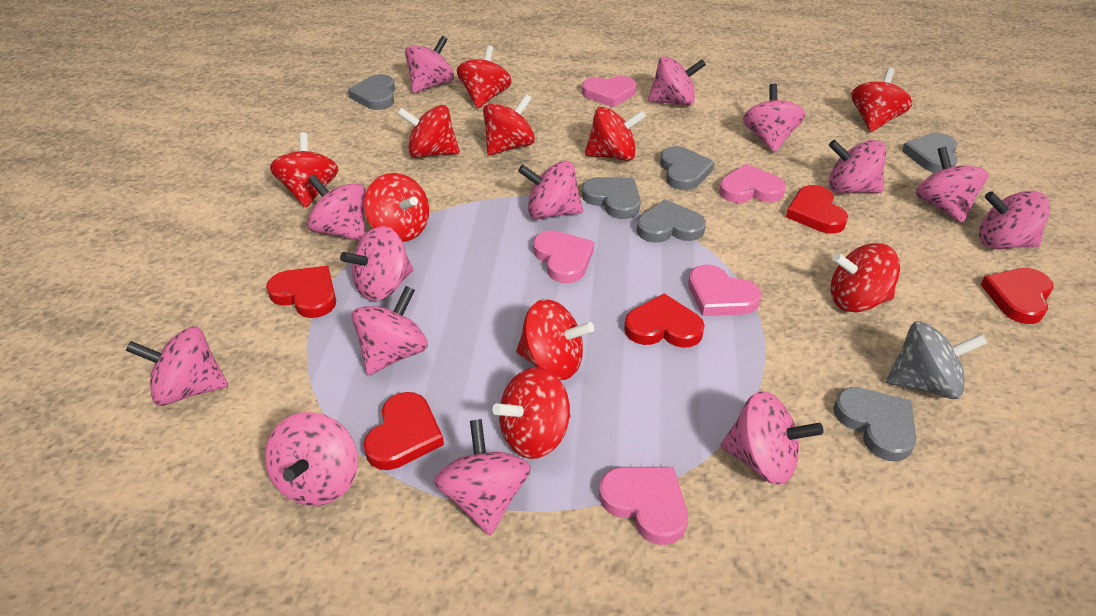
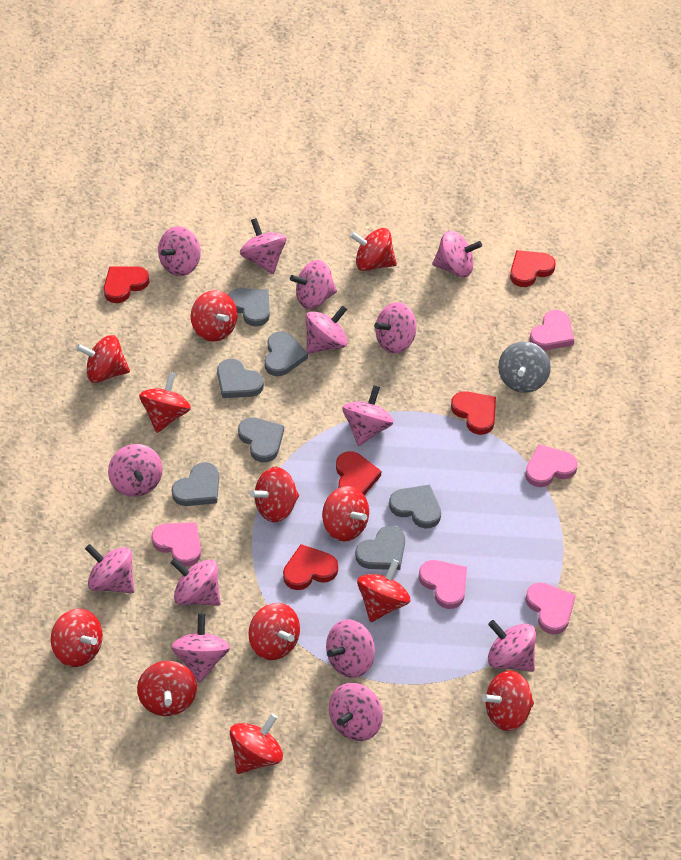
grey heart: 6 -> 7
red spinning top: 10 -> 12

